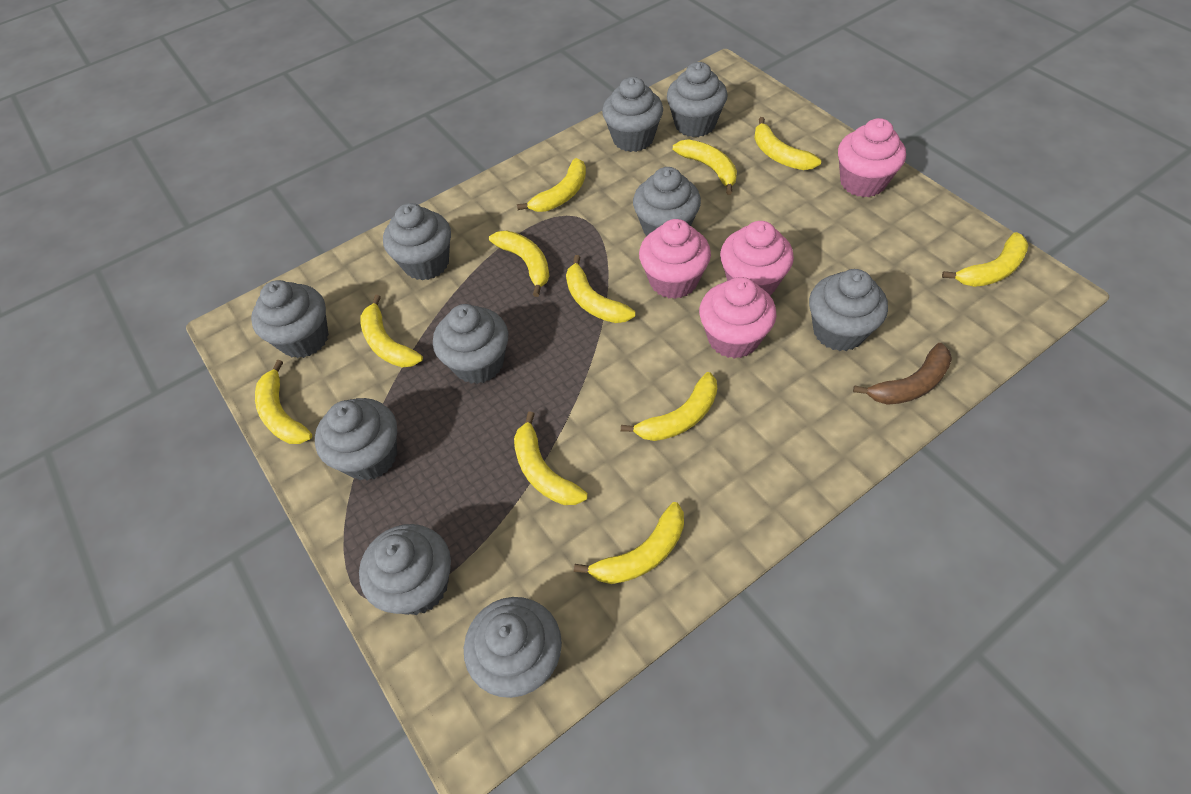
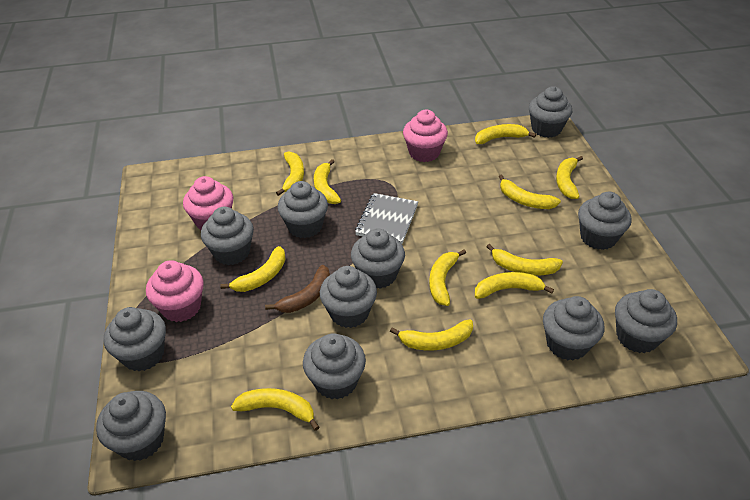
grey cupcake: 10 -> 11
grey notebook: 0 -> 1
pink cupcake: 4 -> 3

